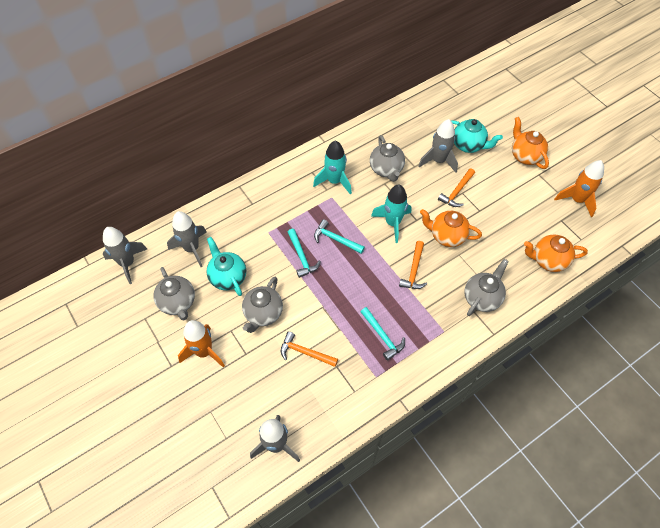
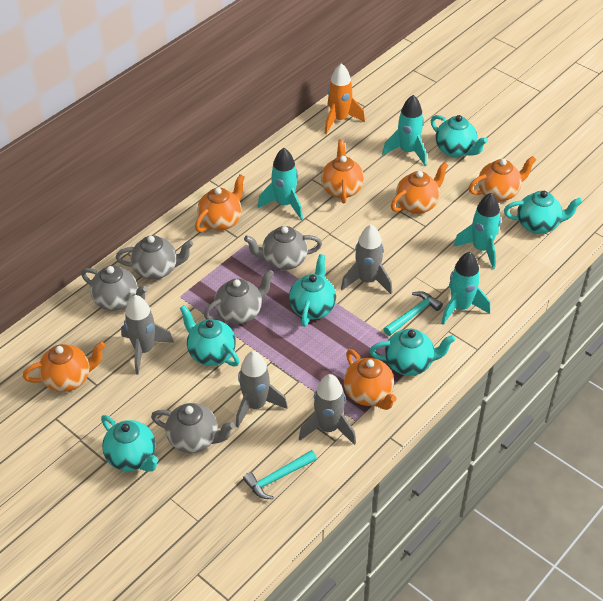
grey teapot: 4 -> 5
orange hammer: 3 -> 0
orange rocket: 2 -> 1
orange teapot: 3 -> 6
turquoise hammer: 3 -> 2
turquoise rocket: 2 -> 4
turquoise teapot: 2 -> 6

